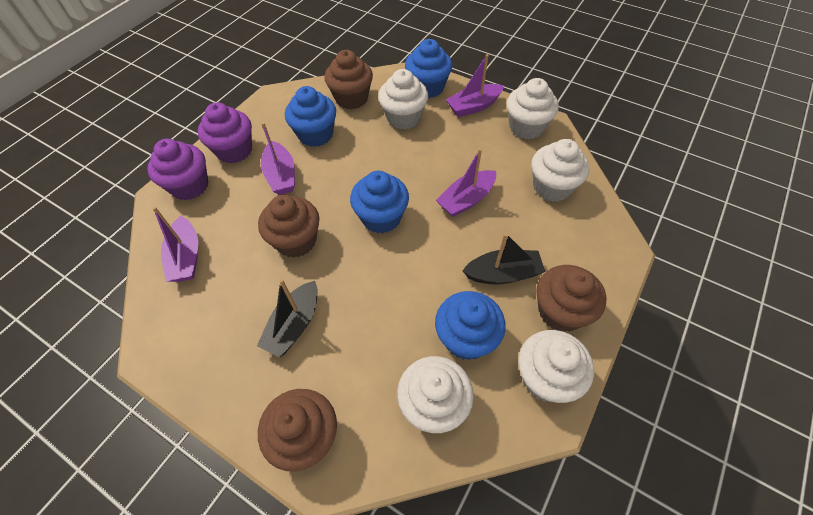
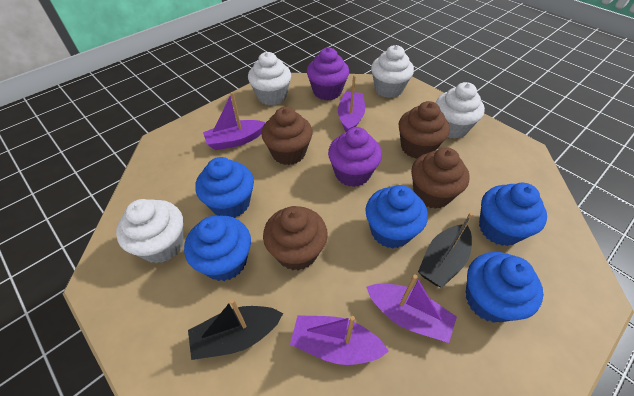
blue cupcake: 4 -> 5
white cupcake: 5 -> 4

